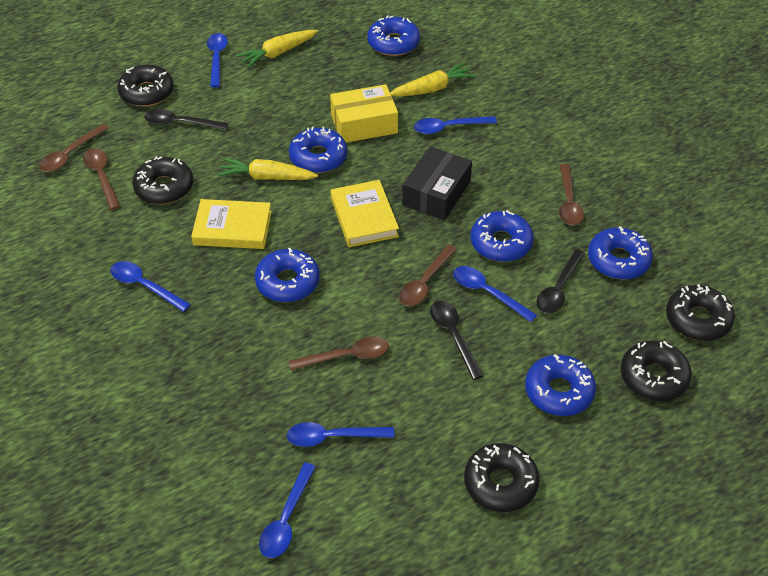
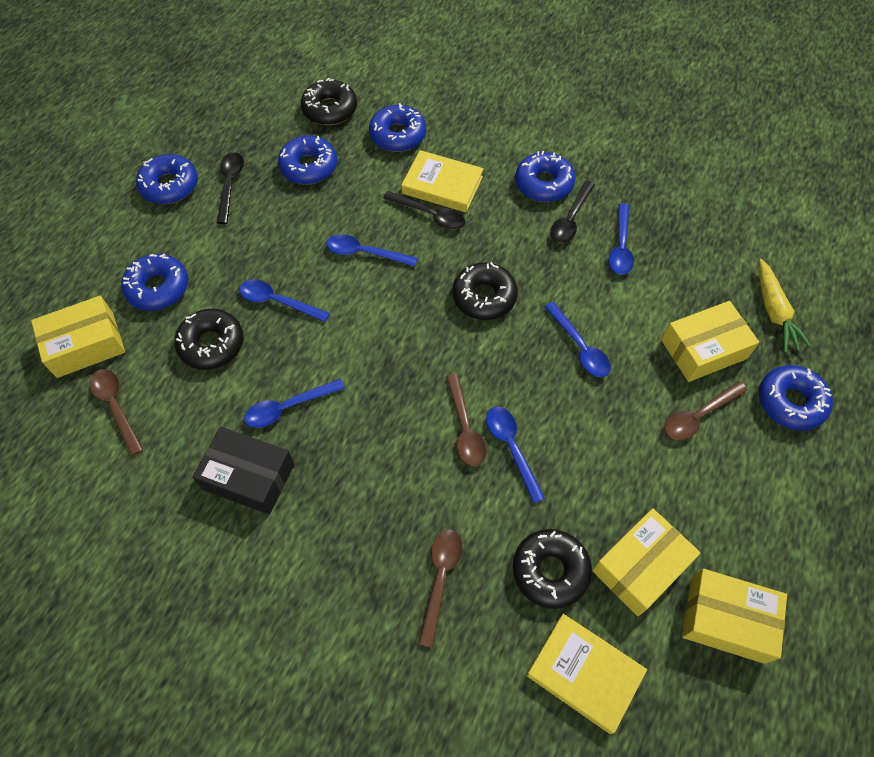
black donut: 5 -> 4
brown spoon: 5 -> 4
yellow box: 1 -> 4
yellow carrot: 3 -> 1

